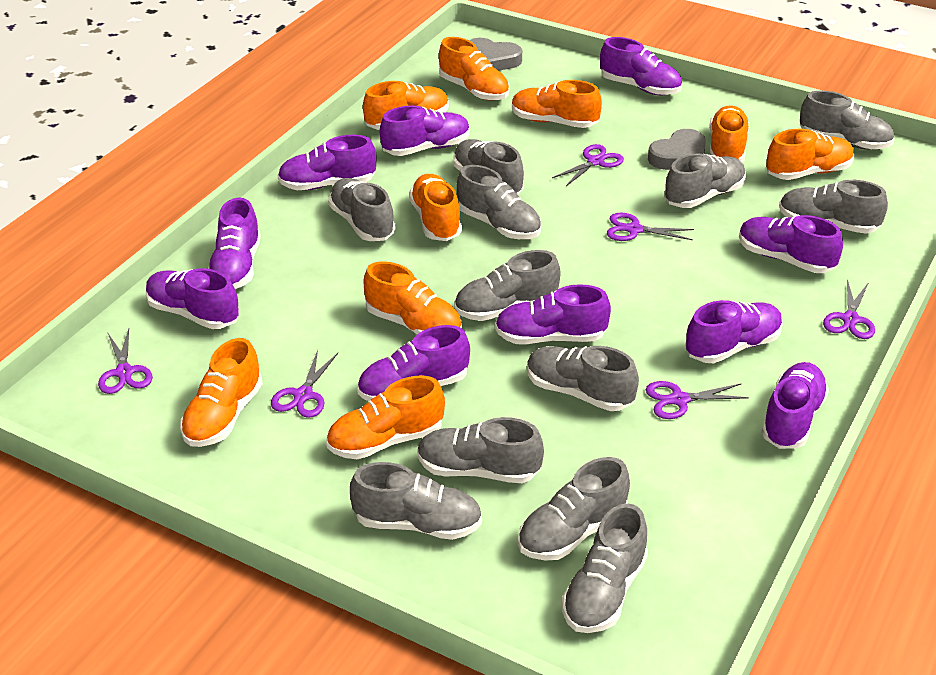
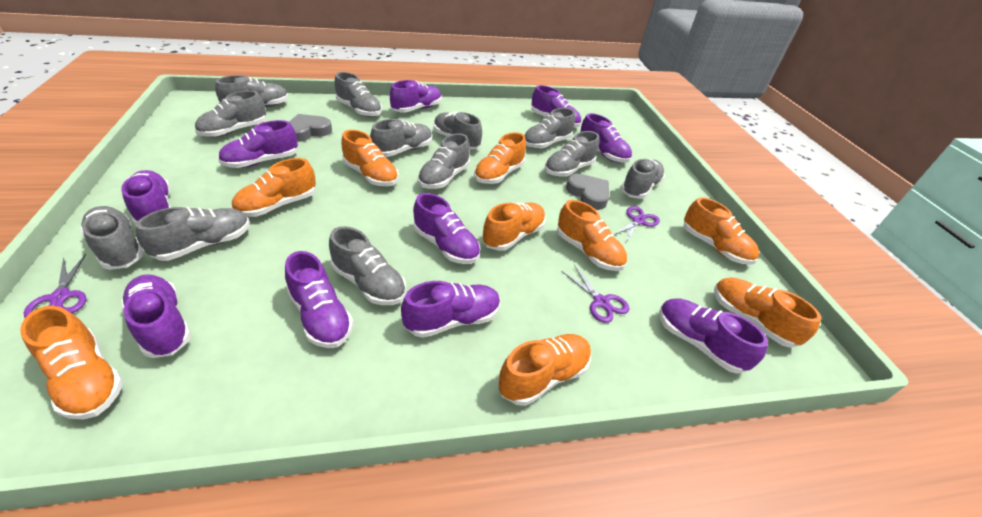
purple scissors: 6 -> 3

